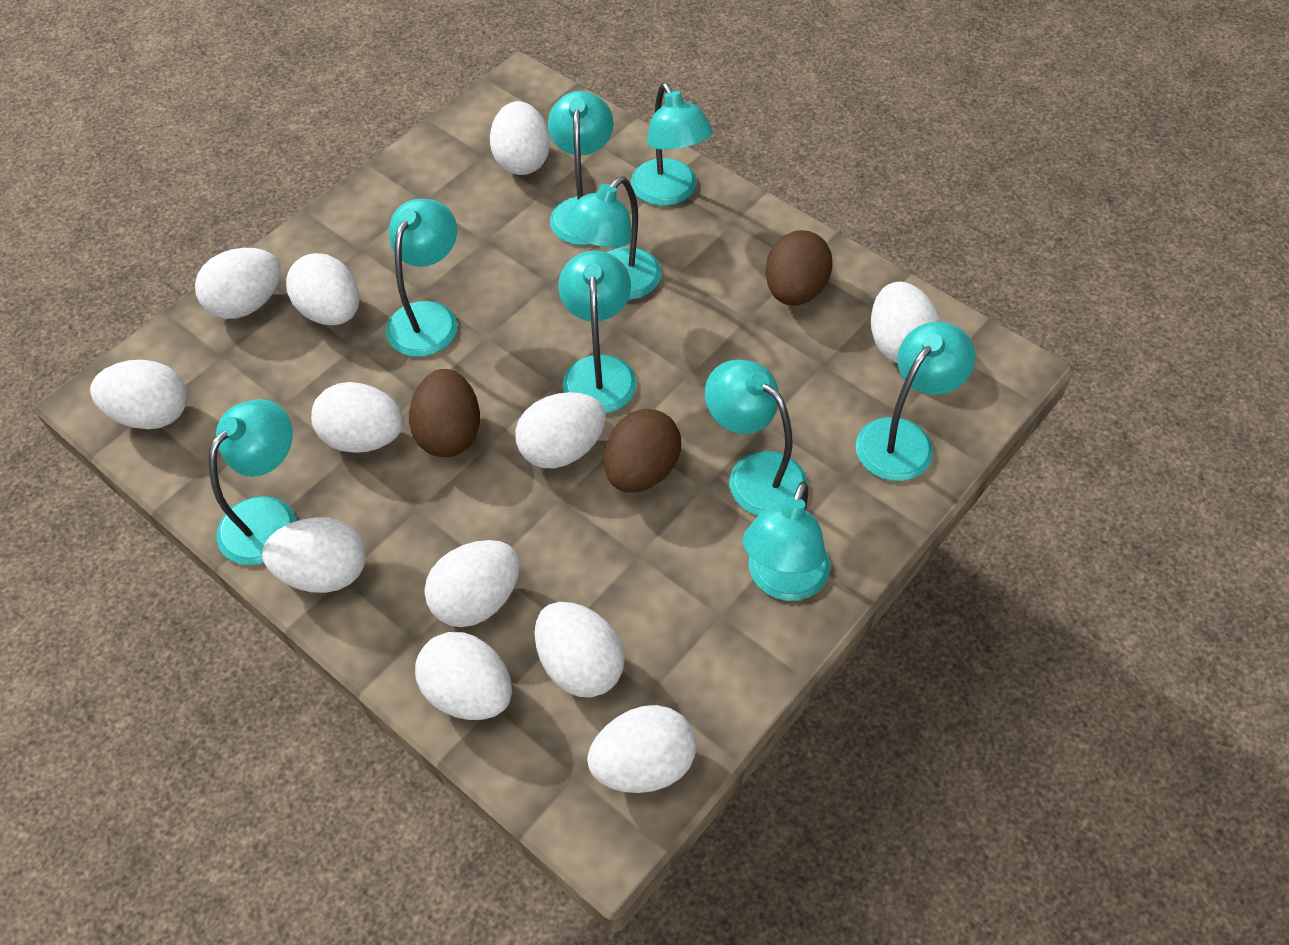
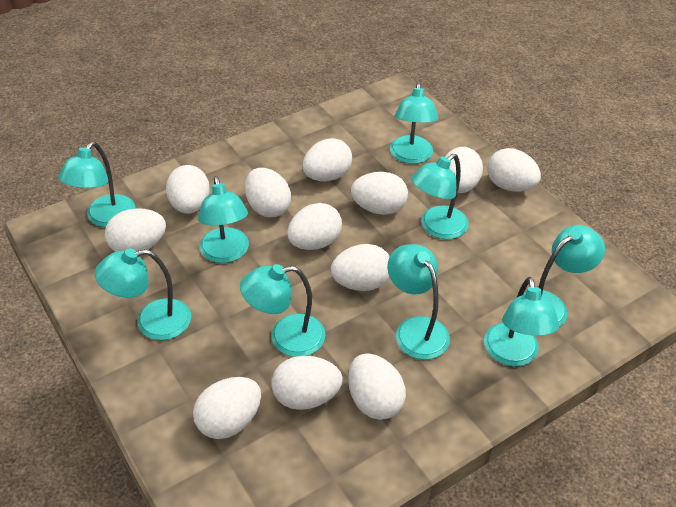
brown egg: 3 -> 0

